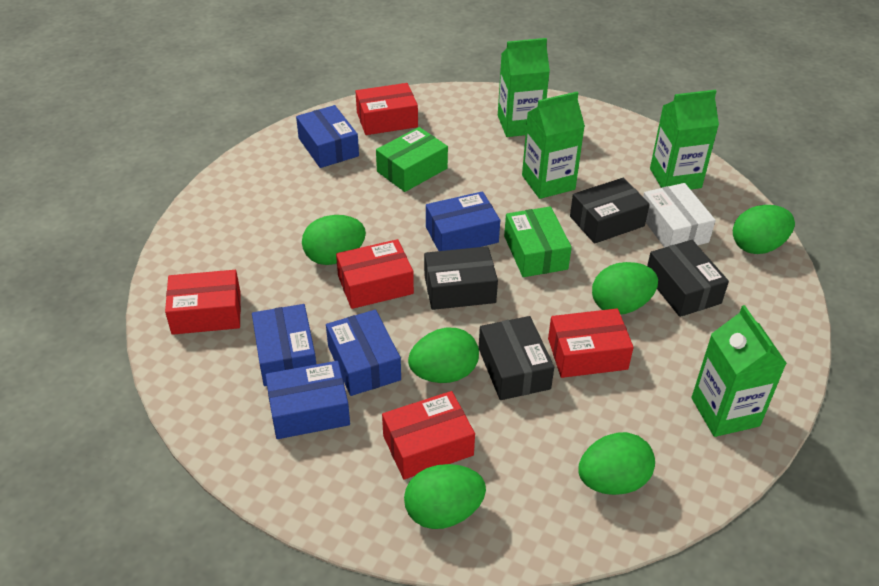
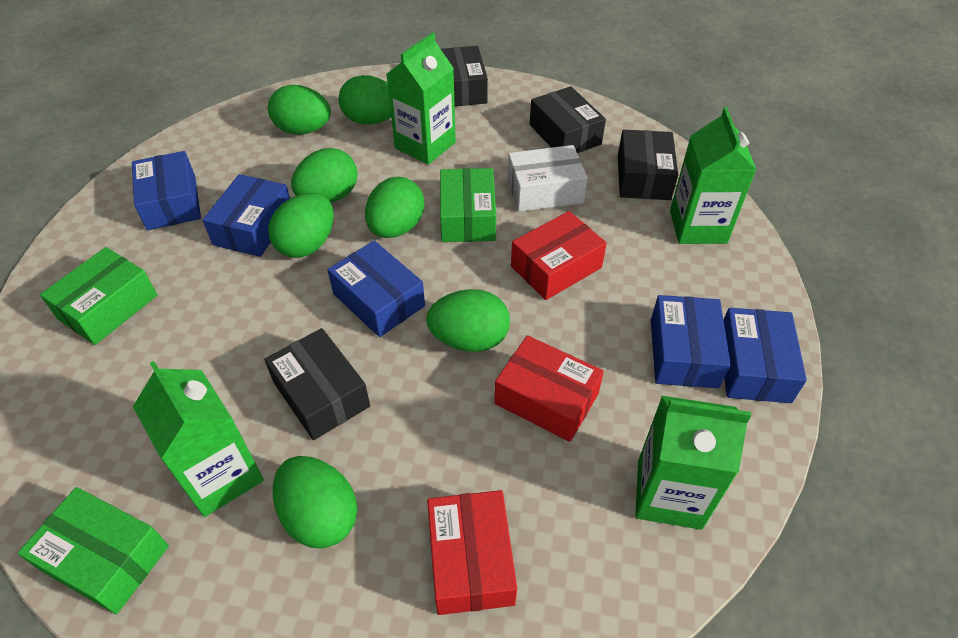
green box: 2 -> 3
green egg: 6 -> 7
red box: 5 -> 3

